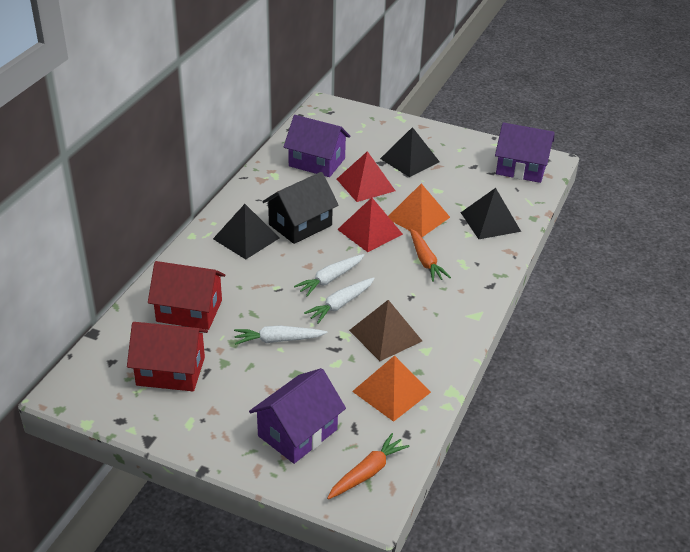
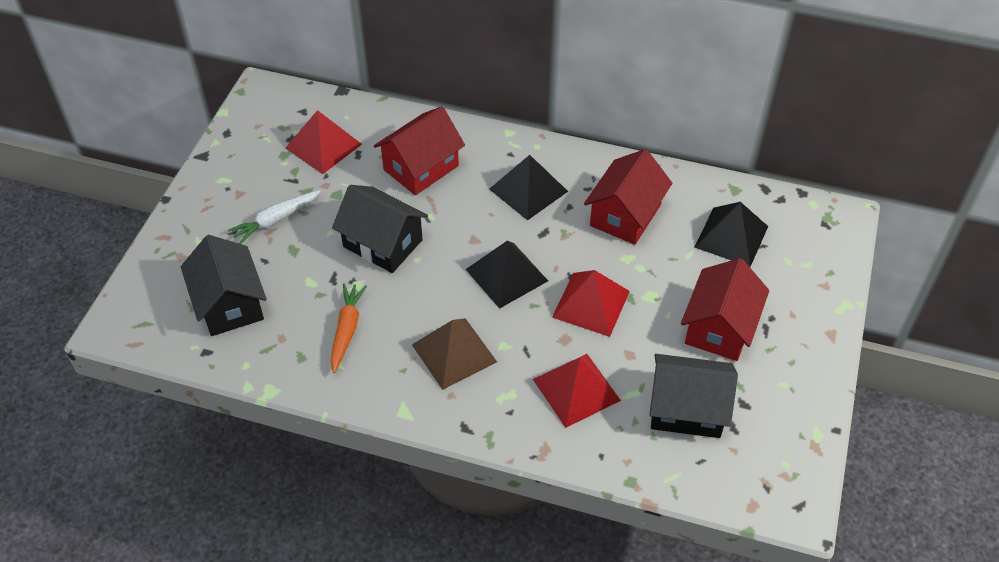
black house: 1 -> 3
orange carrot: 2 -> 1
orange pyramid: 2 -> 0
purple house: 3 -> 0
red house: 2 -> 3
red pyramid: 2 -> 3
white carrot: 3 -> 1

